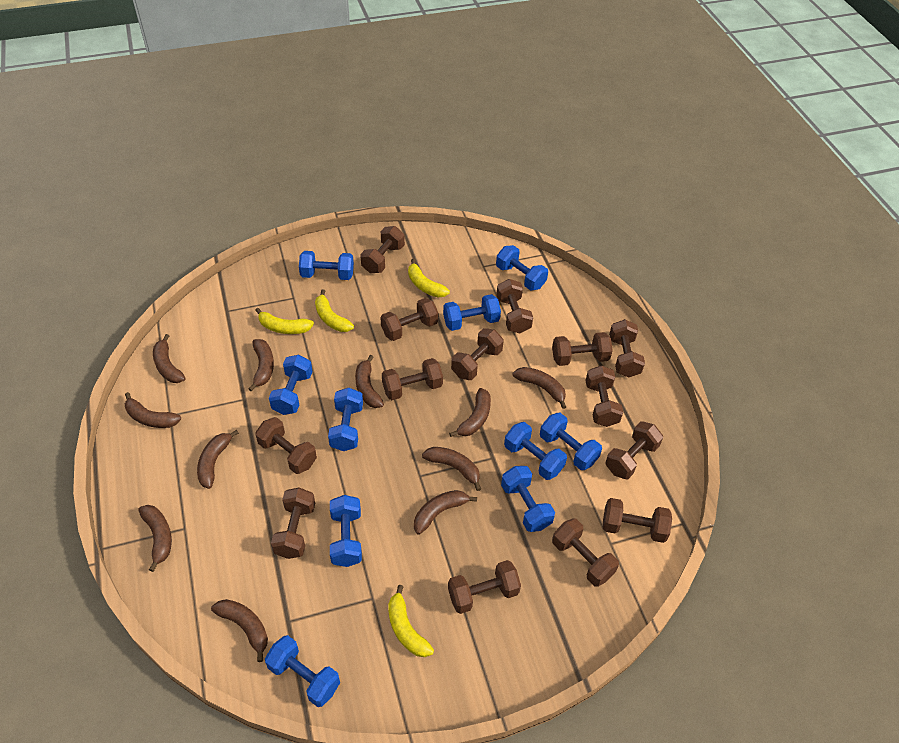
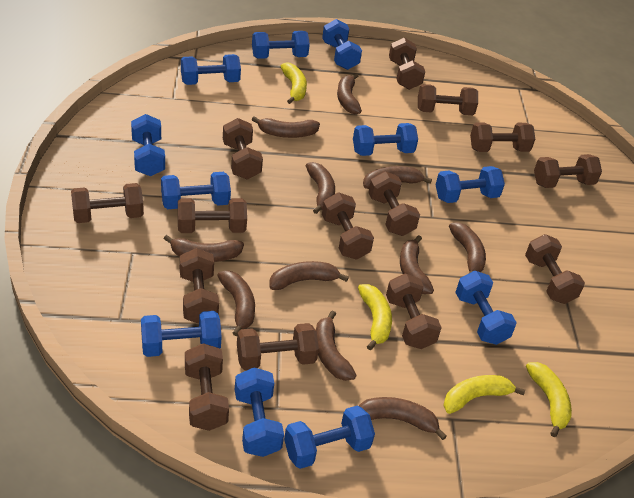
blue dumbbell: 10 -> 11

